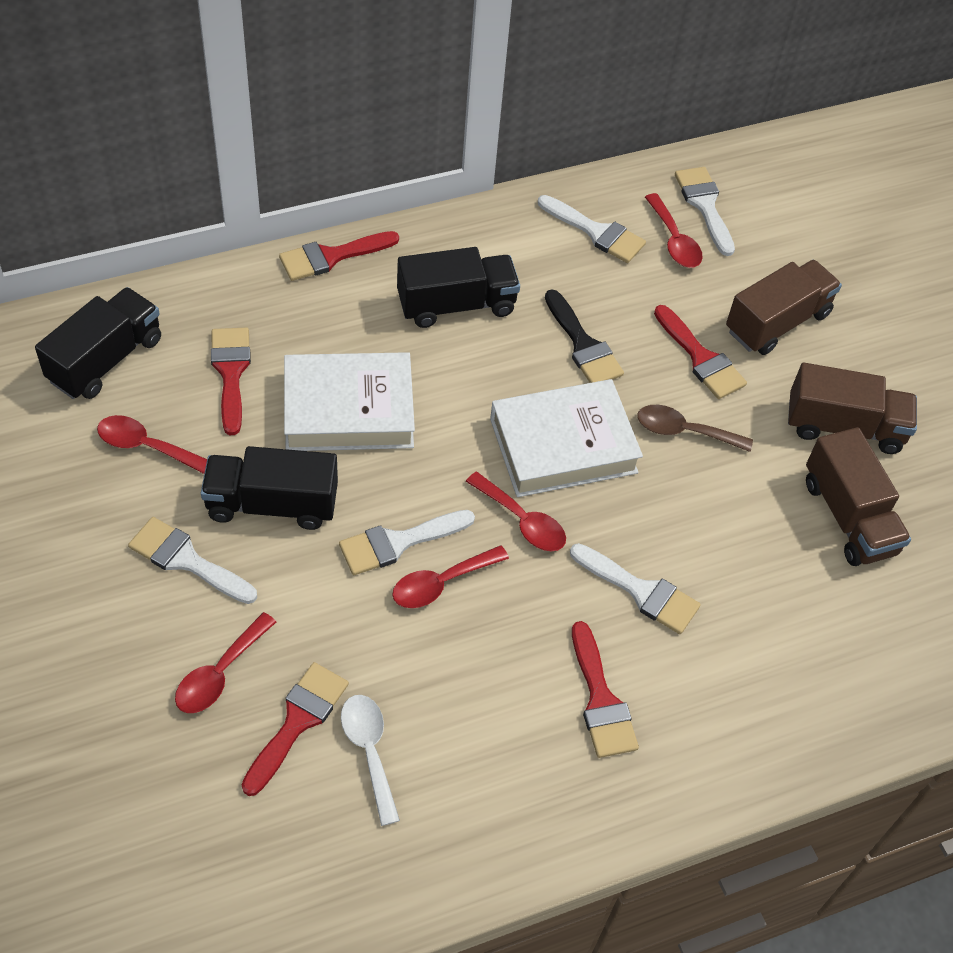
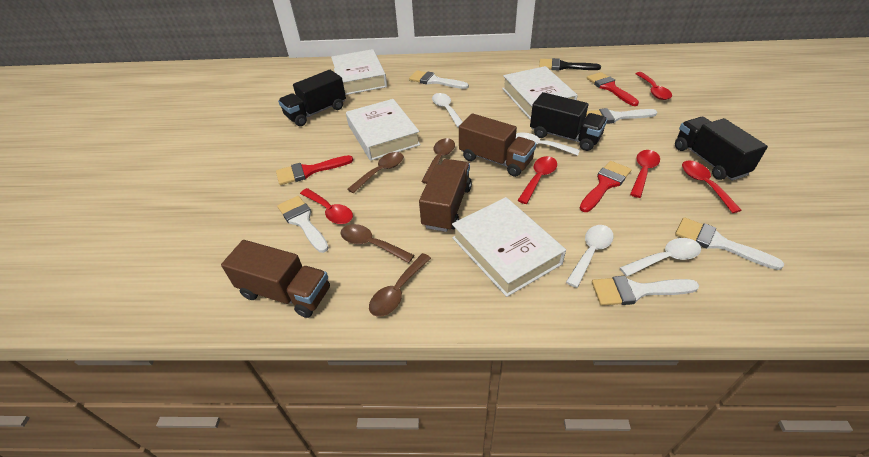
brown spoon: 1 -> 4
red brush: 5 -> 3
white book: 2 -> 4
white spoon: 1 -> 4

